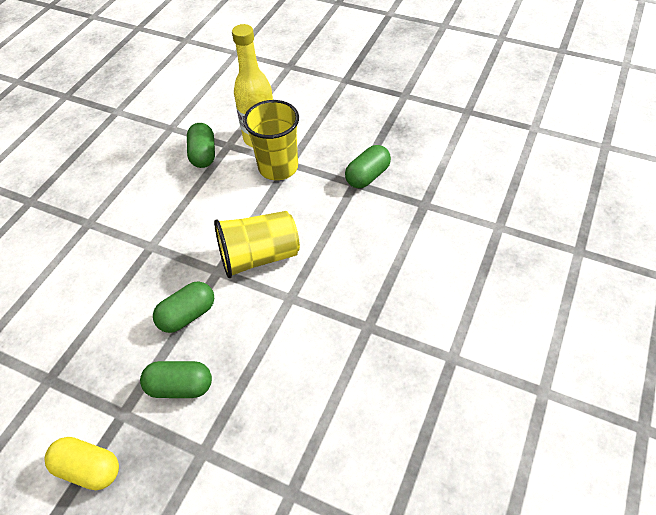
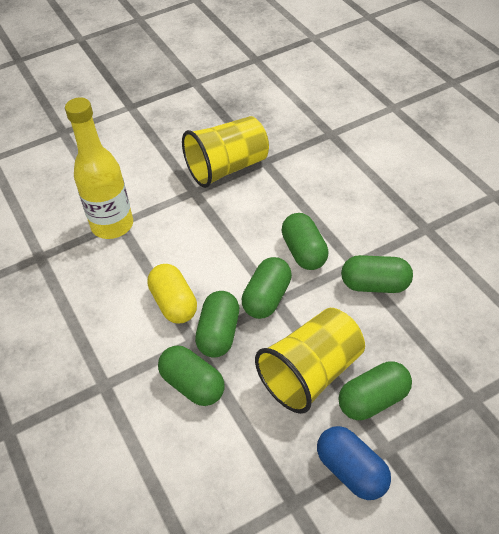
blue capsule: 0 -> 1
green capsule: 4 -> 6

